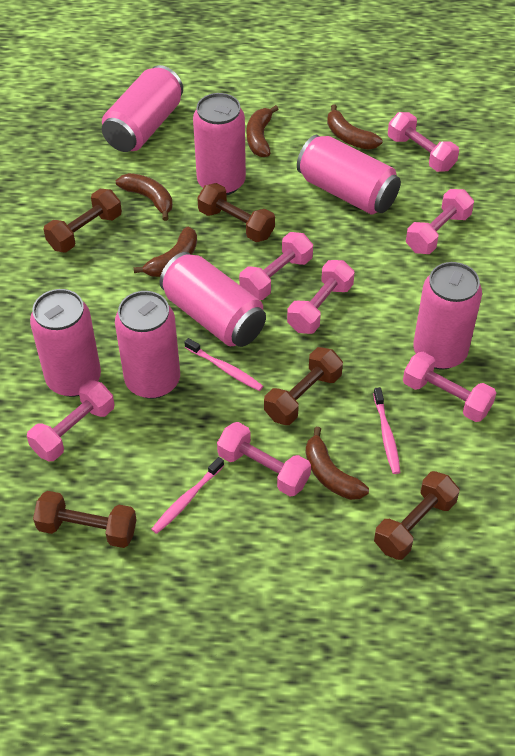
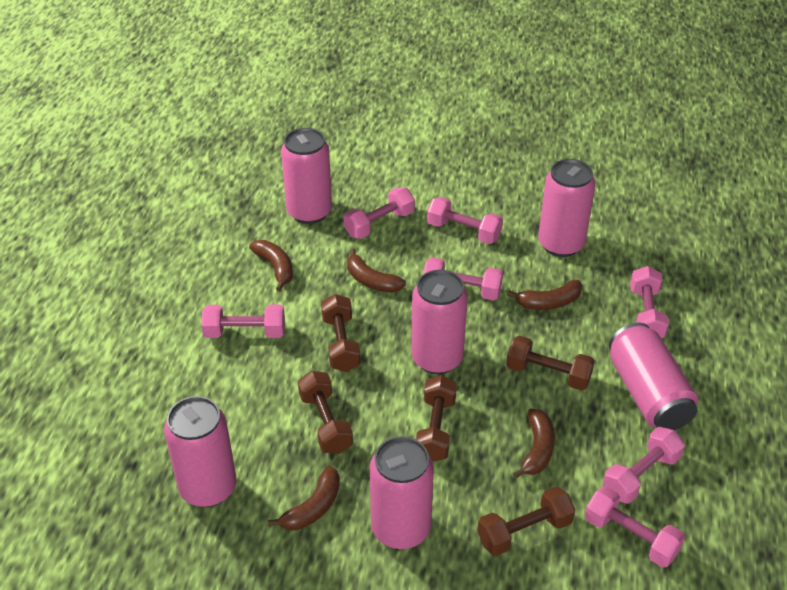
pink can: 7 -> 6
pink toothbrush: 3 -> 0

